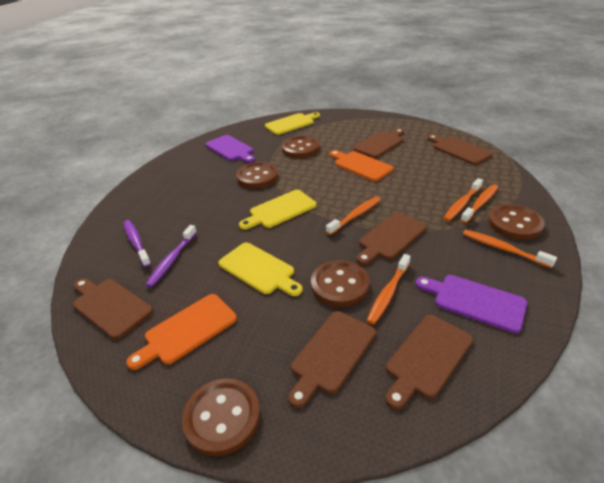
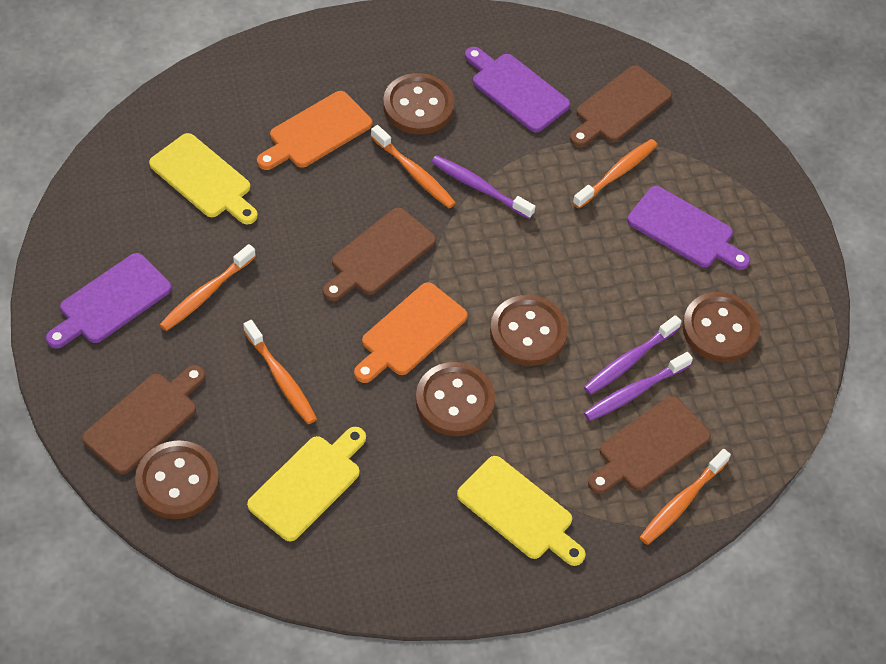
brown cutting board: 6 -> 4
purple cutting board: 2 -> 3
purple toothbrush: 2 -> 3

